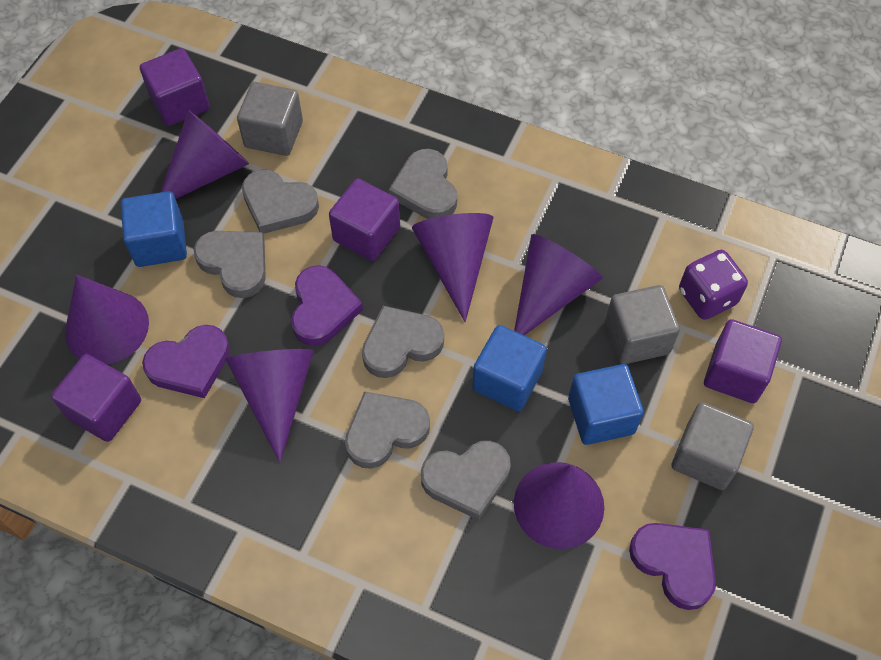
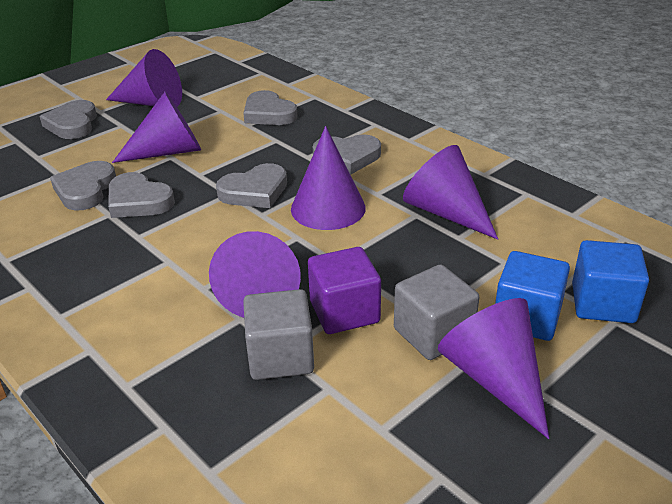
blue cube: 3 -> 2
grey cube: 3 -> 2
purple cube: 4 -> 1
purple dice: 1 -> 0
purple heart: 3 -> 0

